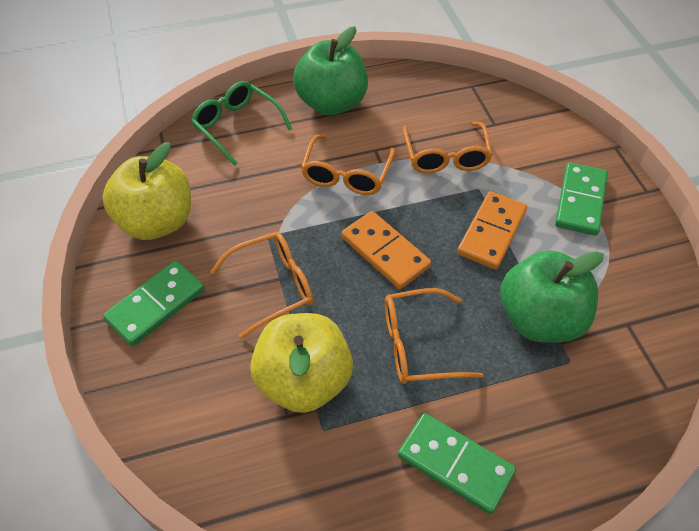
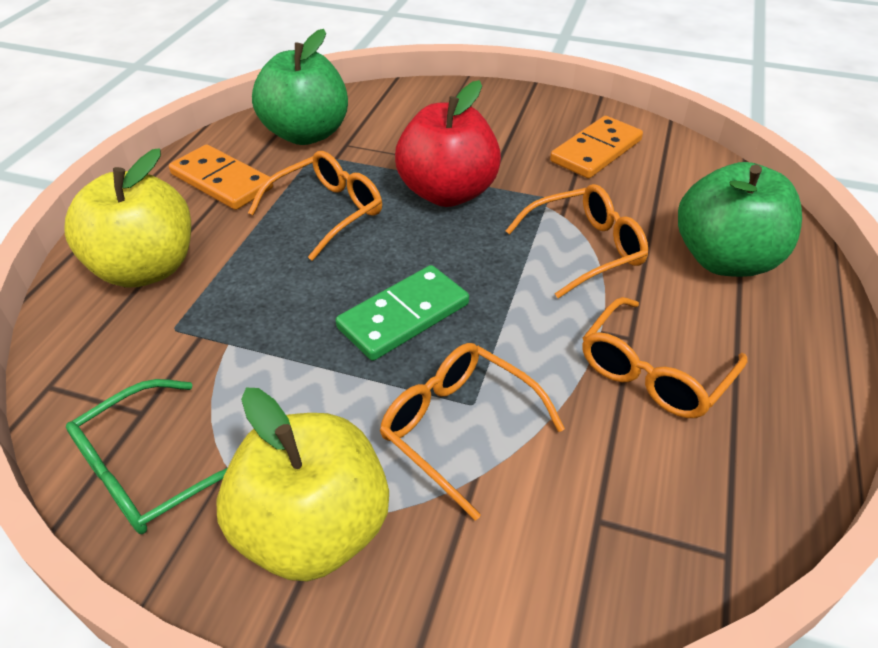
green domino: 3 -> 1
red apple: 0 -> 1

